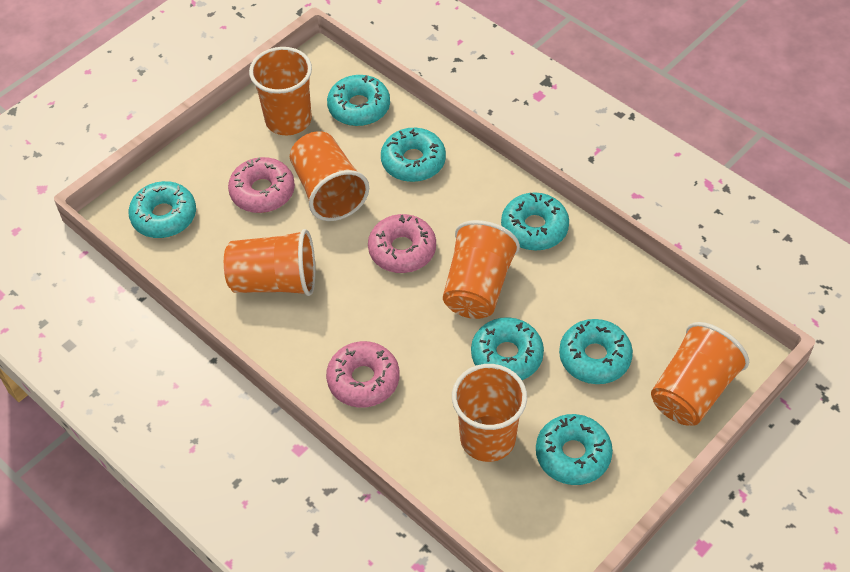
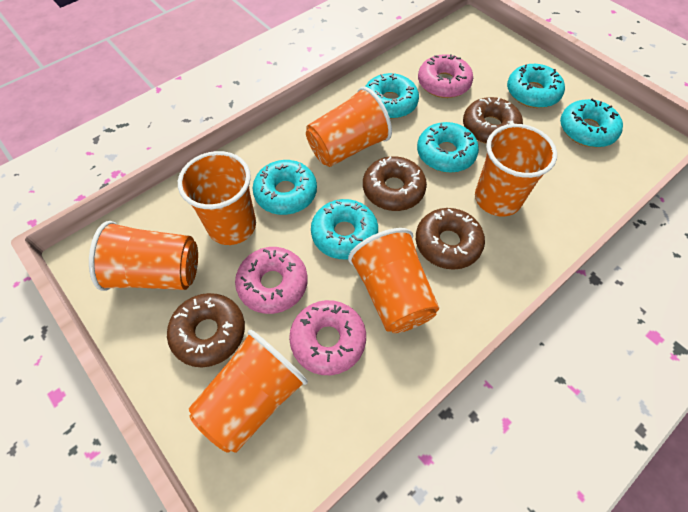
brown donut: 0 -> 4
turquoise donut: 7 -> 6

